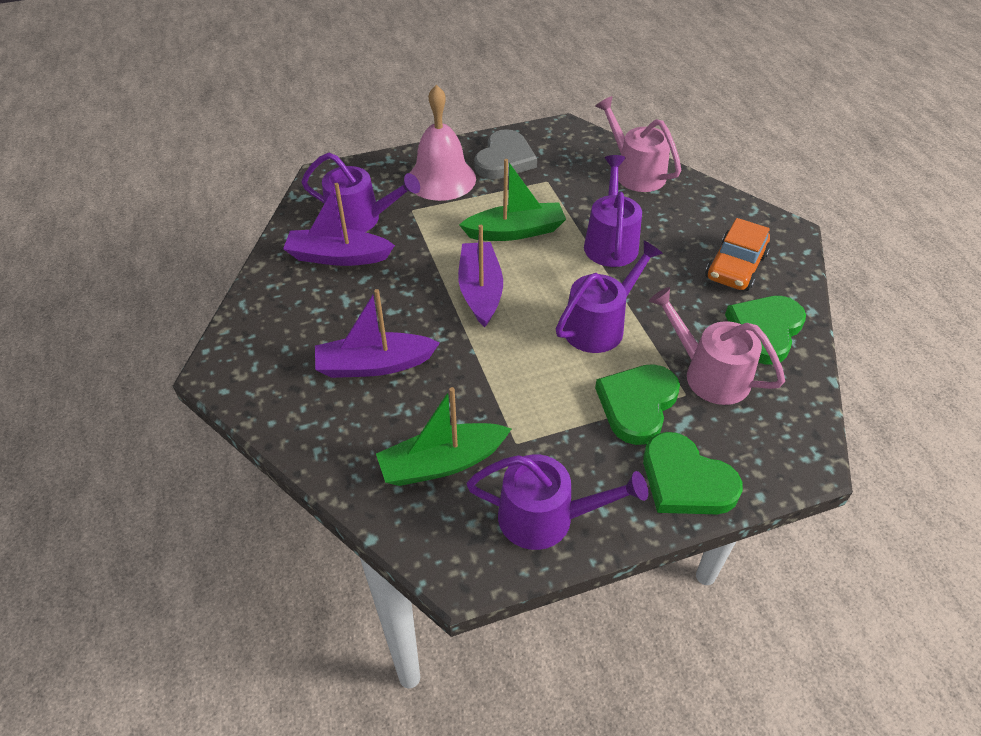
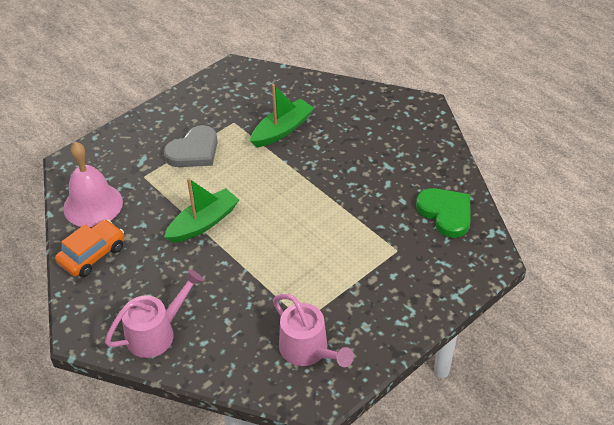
green heart: 3 -> 1
purple boat: 3 -> 0
purple watering can: 4 -> 0

